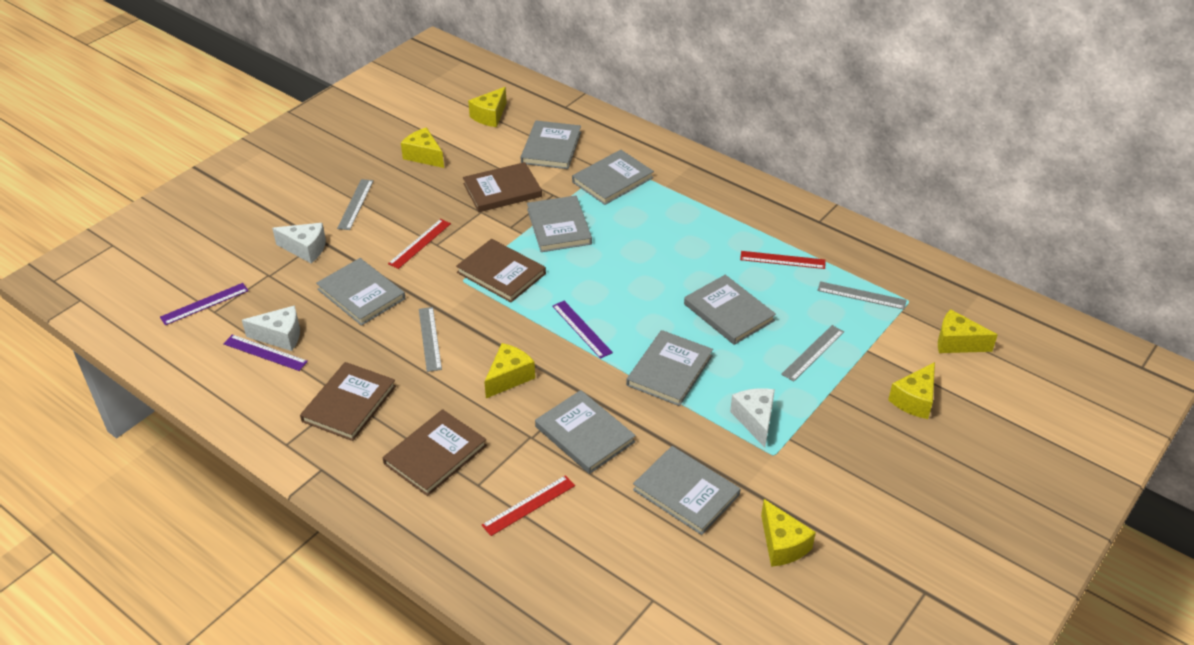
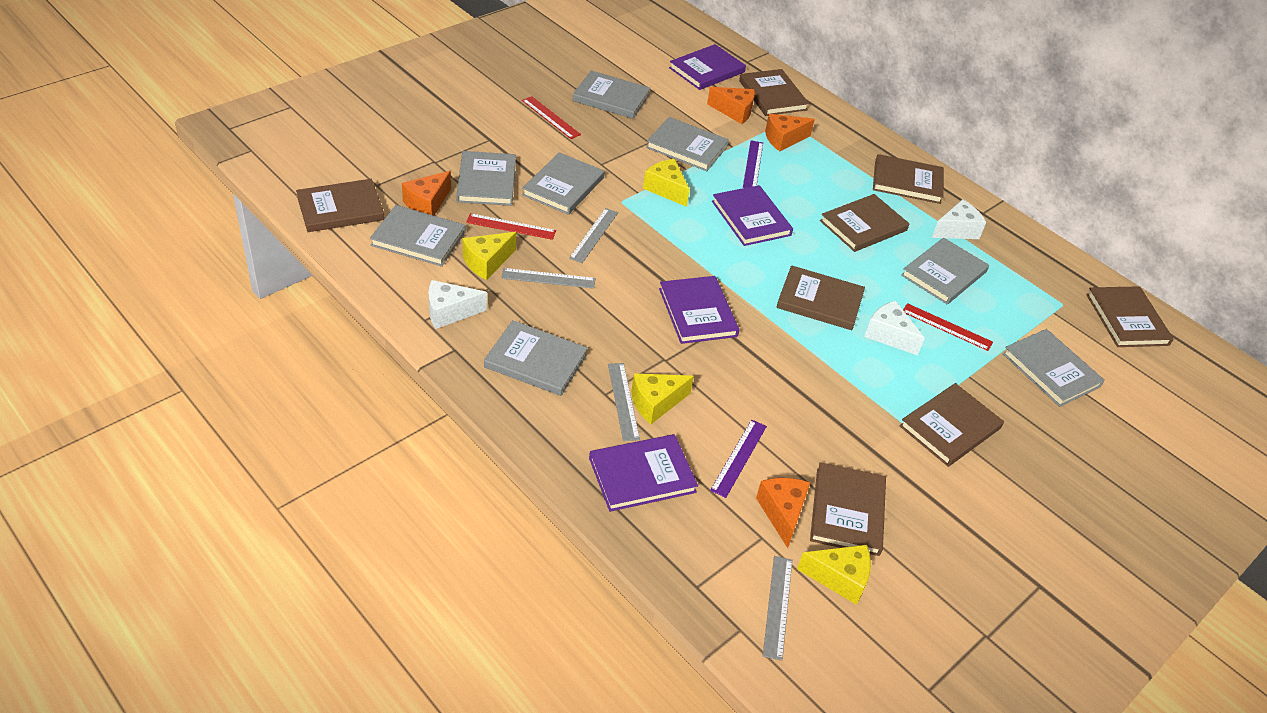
brown book: 4 -> 8
orange cheese: 0 -> 4
purple book: 0 -> 4
purple ruler: 3 -> 2
yellow cheese: 6 -> 4

